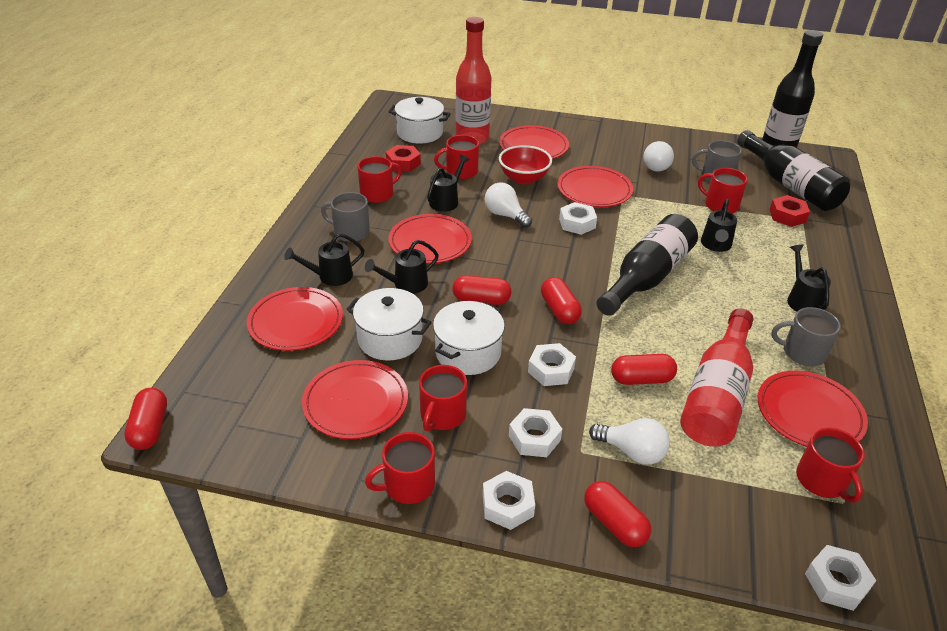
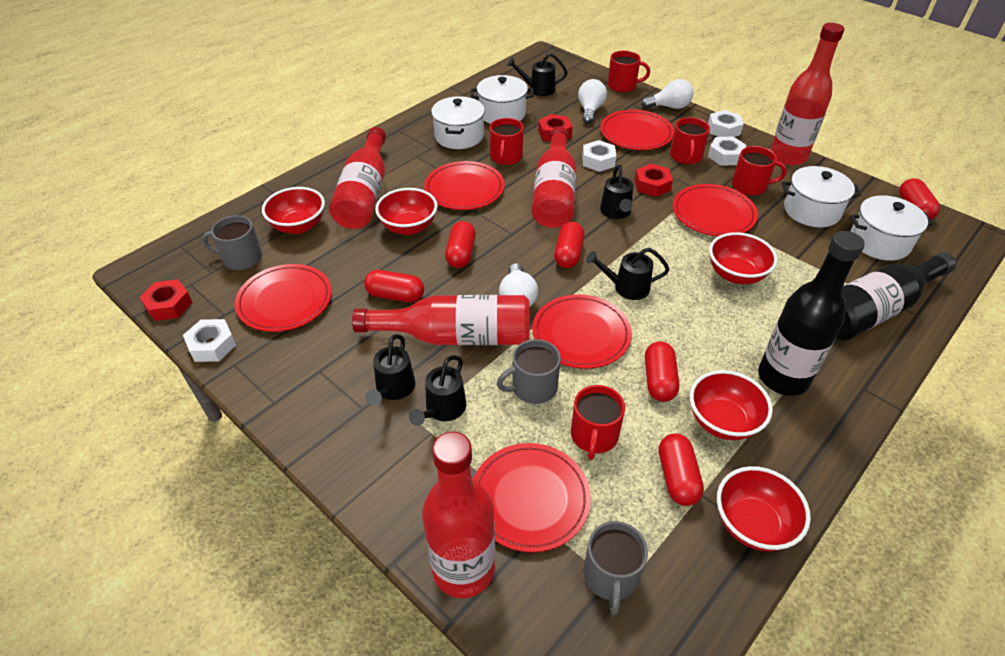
black bottle: 3 -> 2
red bottle: 2 -> 5
red bowl: 1 -> 5
red capsule: 5 -> 6
red mug: 6 -> 5
red nut: 2 -> 3
white nut: 5 -> 4
white pot: 3 -> 4

